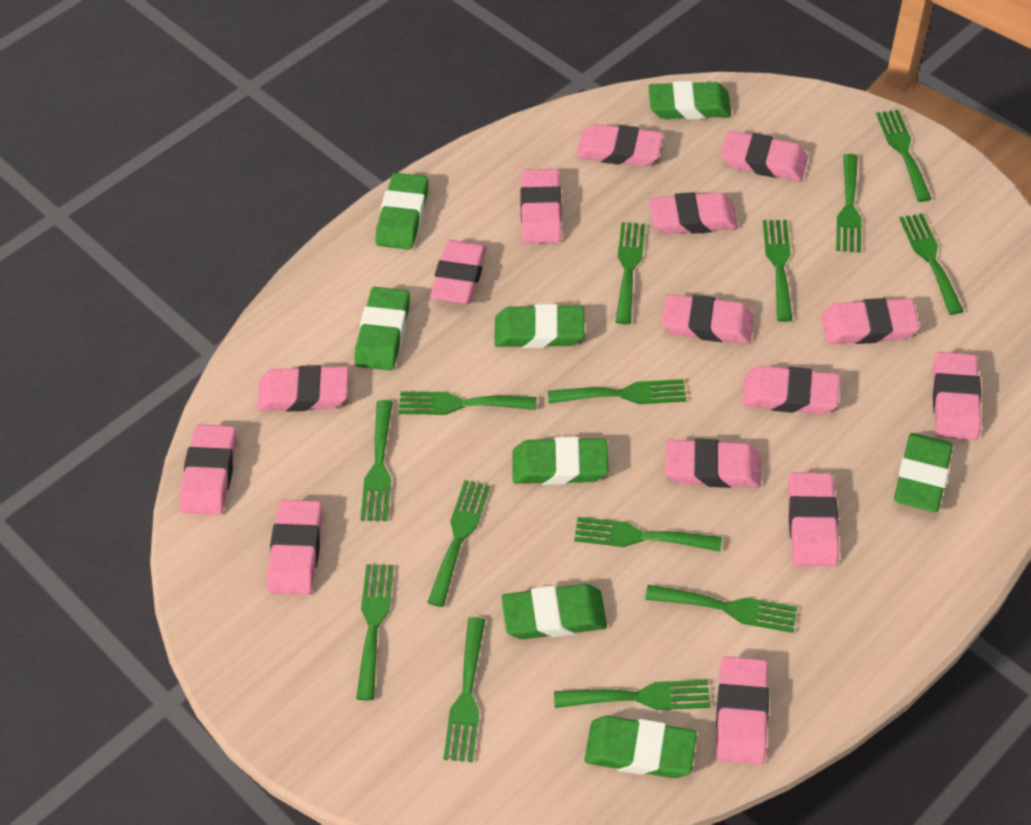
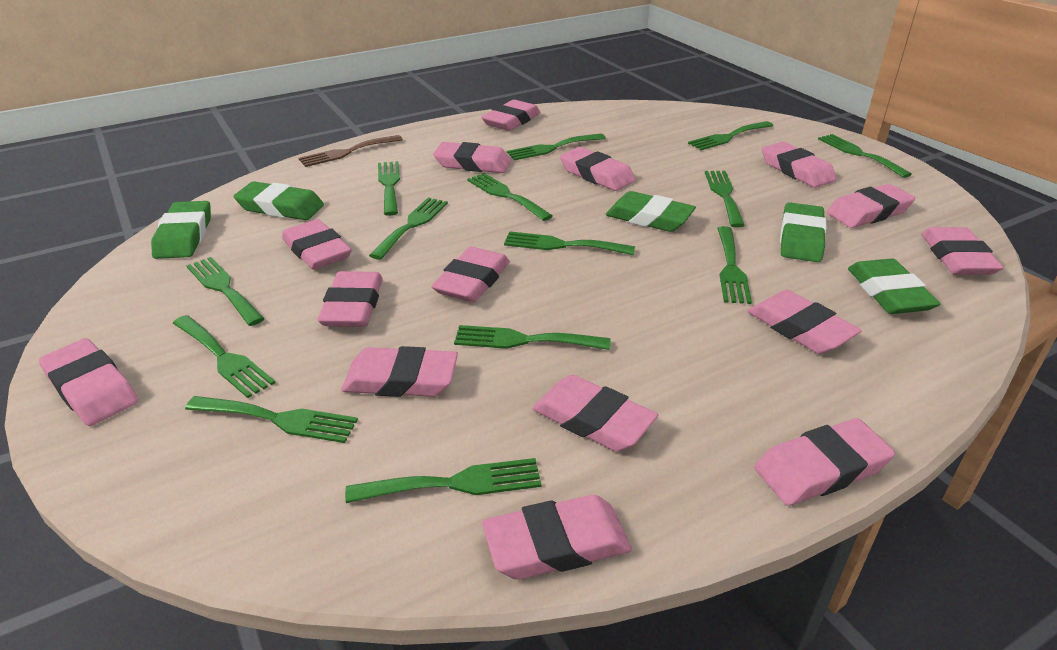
brown fork: 0 -> 1
green eraser: 8 -> 5

